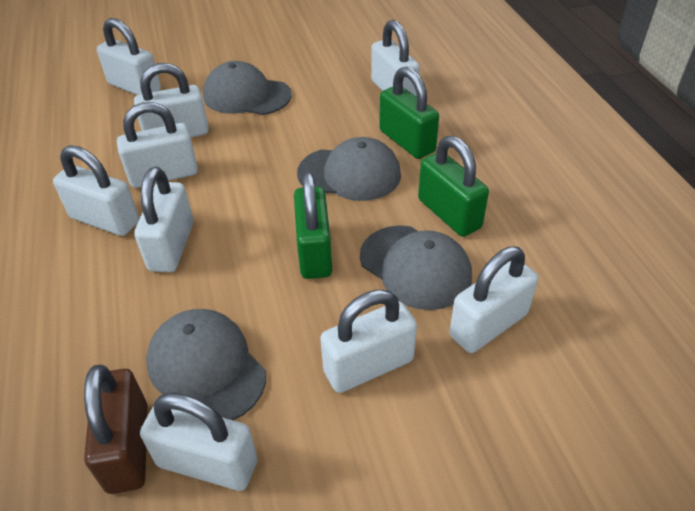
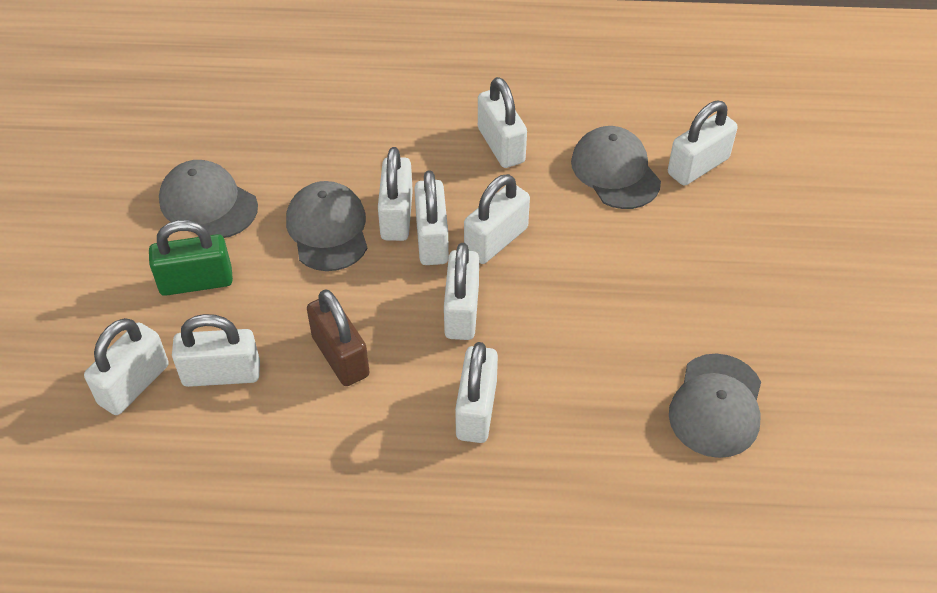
green padlock: 3 -> 1

